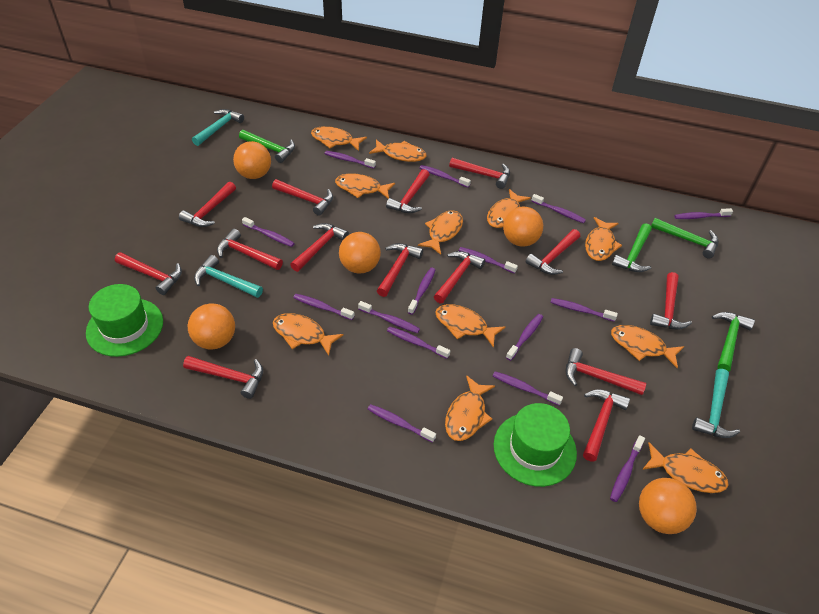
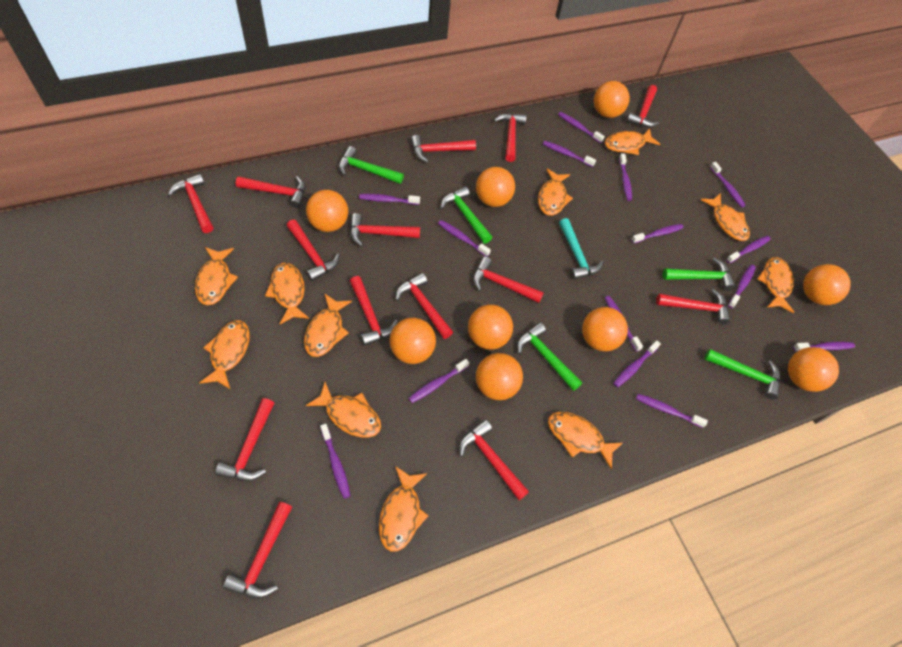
green hammer: 4 -> 5
green hat: 2 -> 0
orange ball: 5 -> 9
turquoise hammer: 3 -> 1

